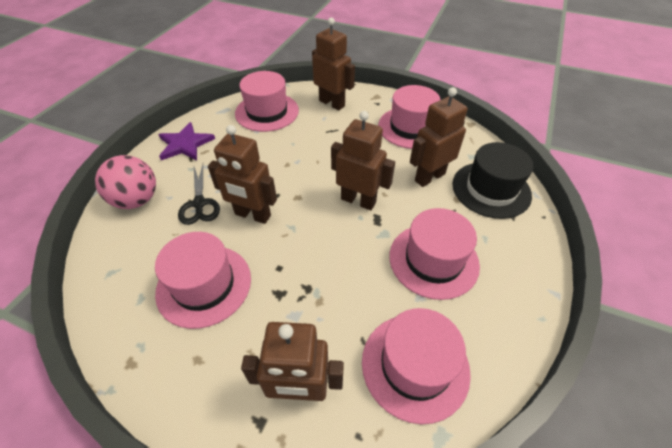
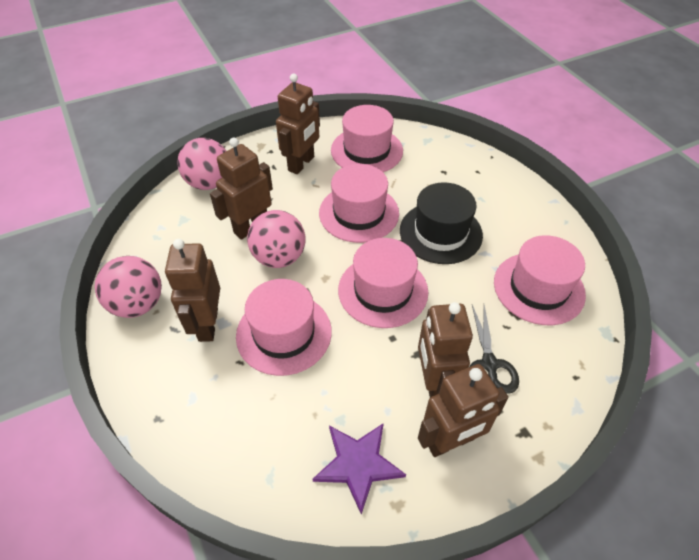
pink ball: 1 -> 3

